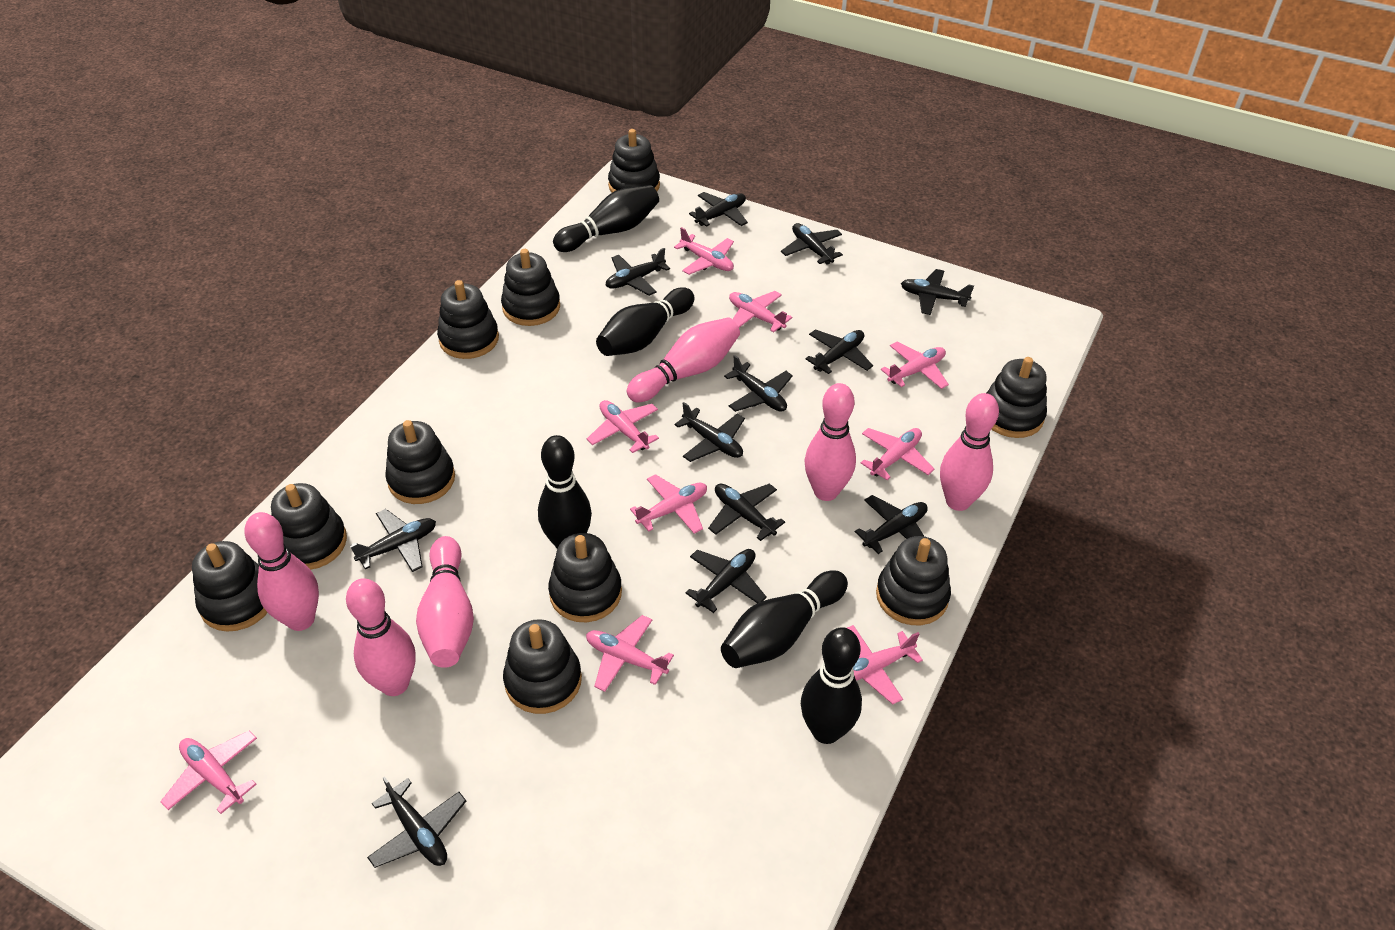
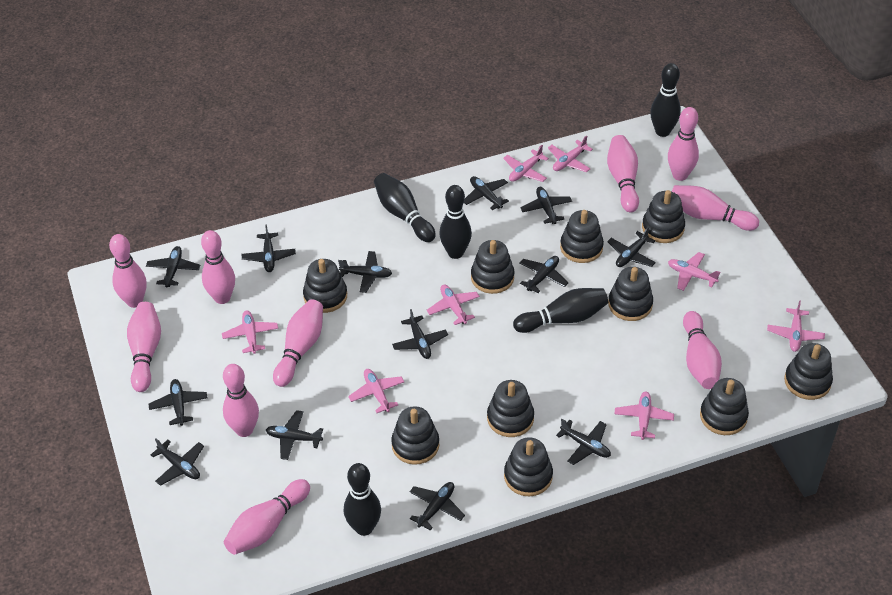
black plane: 12 -> 13
pink bowling pin: 6 -> 10
pink plane: 9 -> 8

